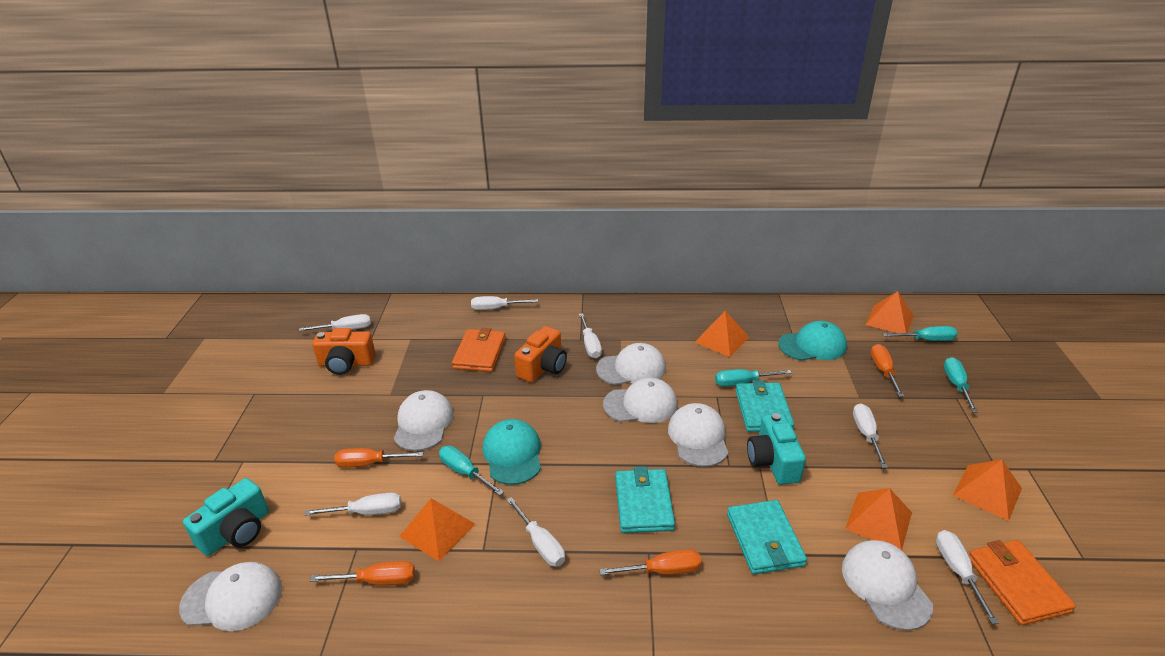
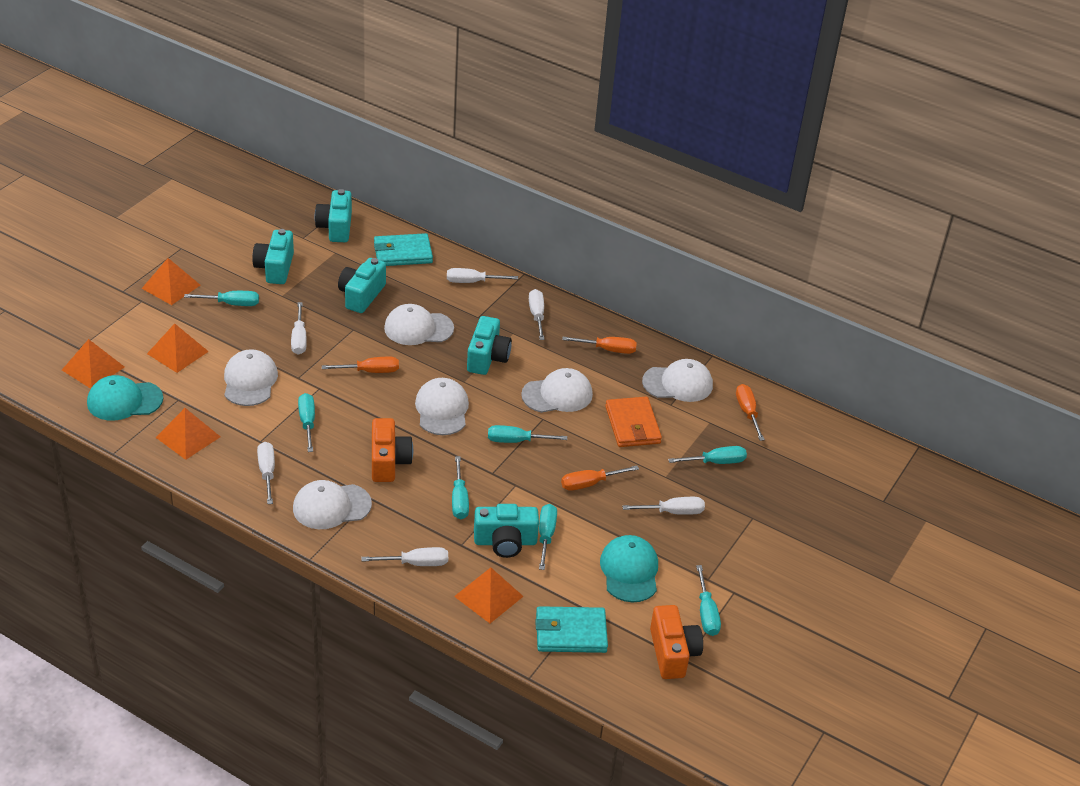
orange wallet: 2 -> 1
turquoise camera: 2 -> 5
turquoise screwdriver: 4 -> 7
turquoise wallet: 3 -> 2
white screwdriver: 7 -> 6

